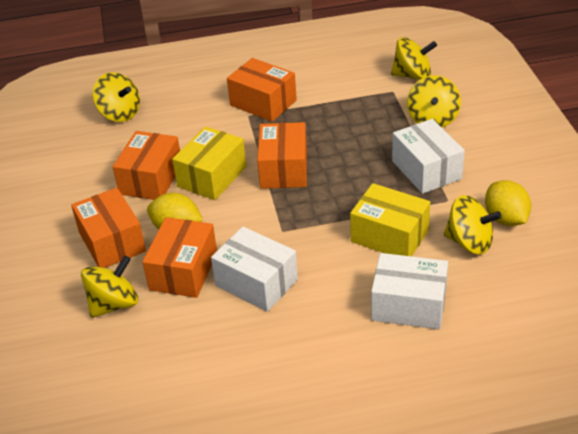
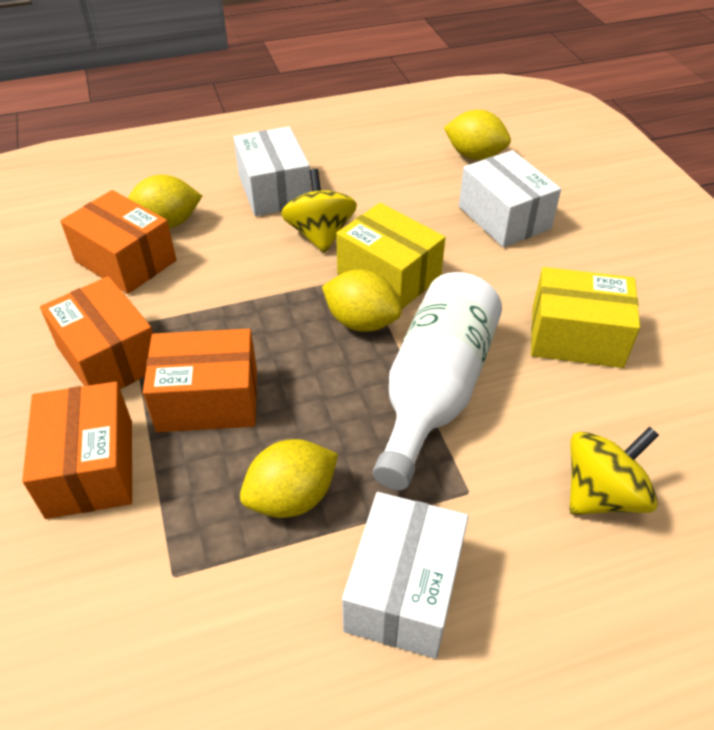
orange box: 5 -> 4
white bottle: 0 -> 1
yellow lemon: 2 -> 4
yellow spinning top: 5 -> 2

